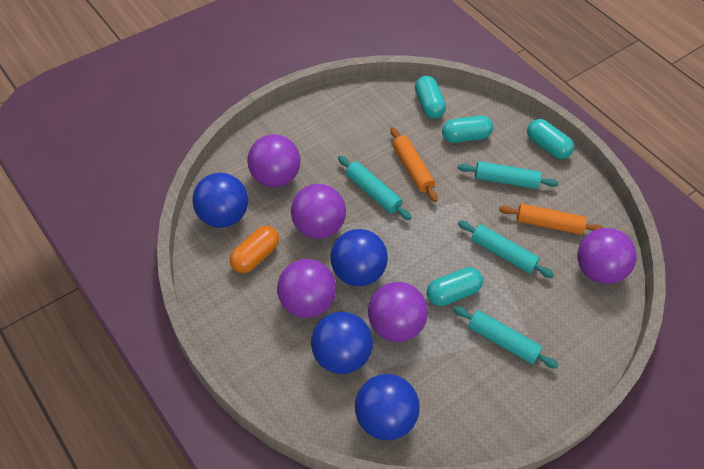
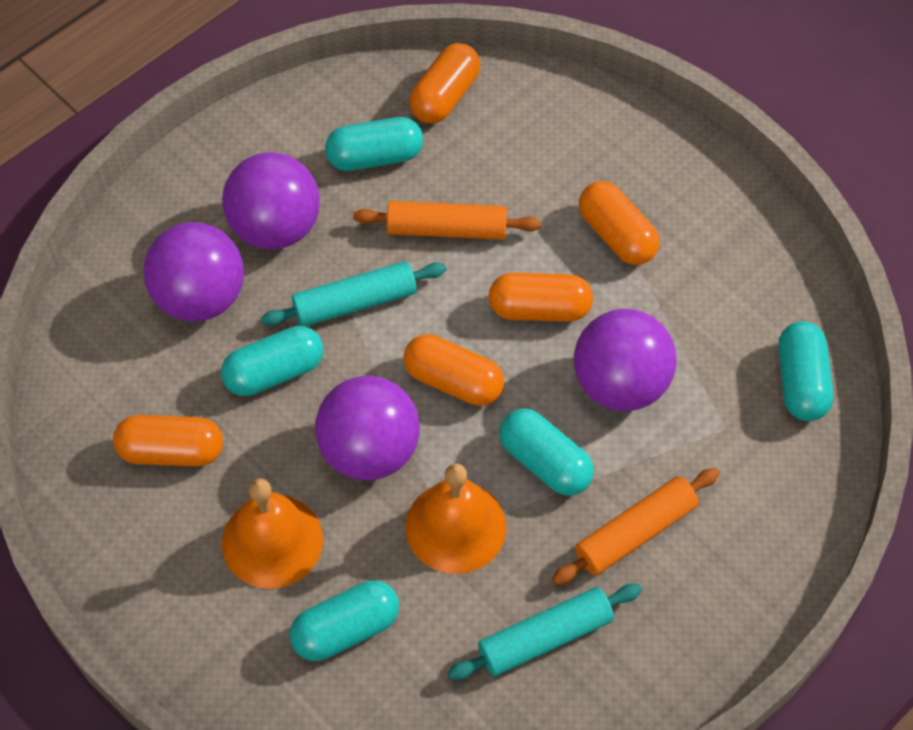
blue ball: 4 -> 0
orange bell: 0 -> 2
orange capsule: 1 -> 5
purple ball: 5 -> 4
turquoise capsule: 4 -> 5
turquoise rolling pin: 4 -> 2

